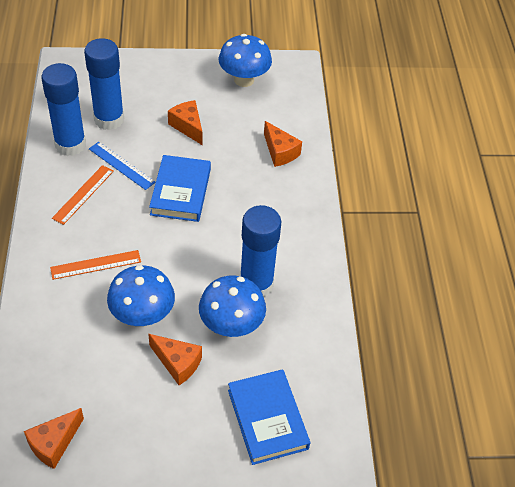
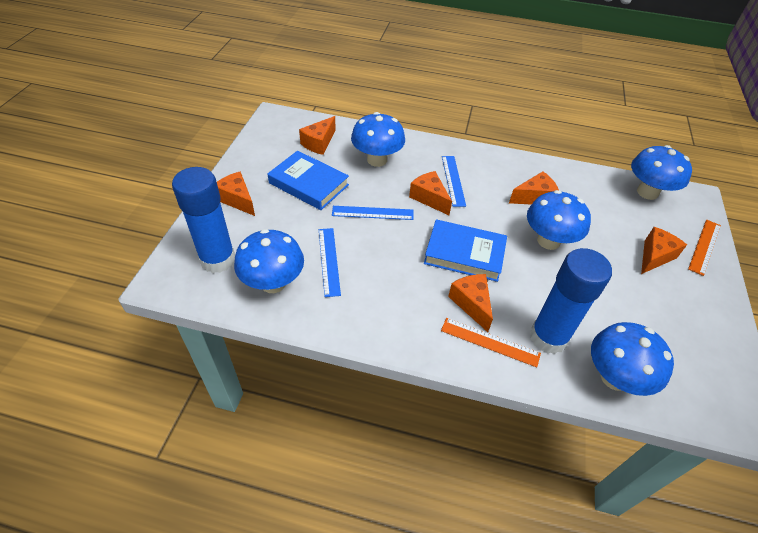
blue glue stick: 3 -> 2
blue mushroom: 3 -> 5
blue ruler: 1 -> 3
orange cheese: 4 -> 6

